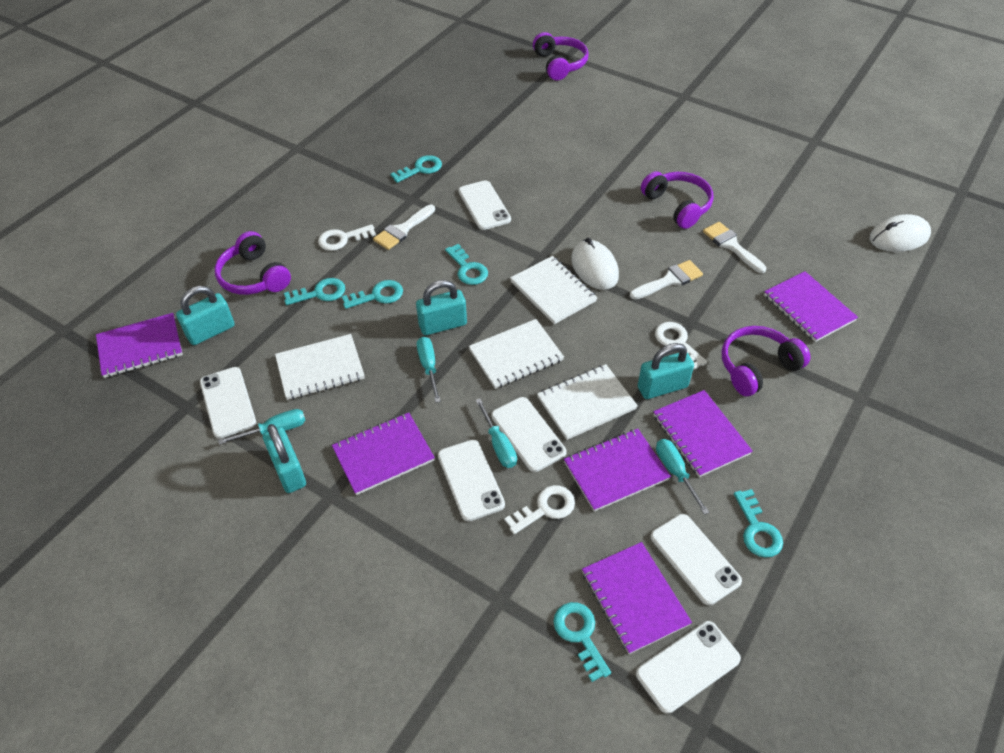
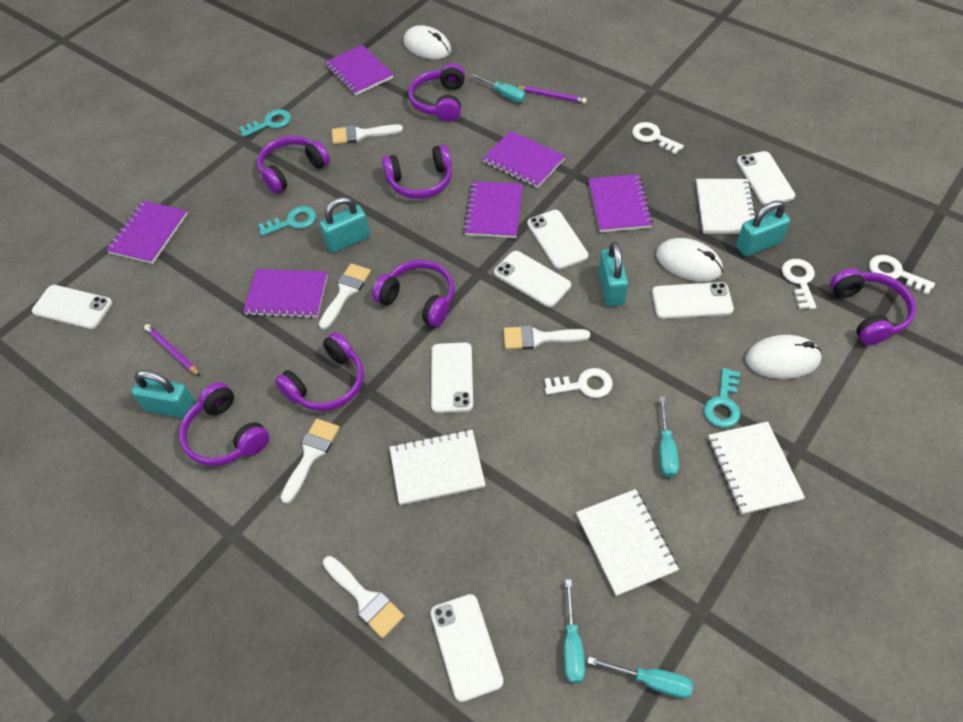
purple headphones: 4 -> 7
purple pencil: 0 -> 2
turquoise key: 6 -> 3
white brush: 3 -> 5
white key: 3 -> 4
white mouse: 2 -> 3
white phone: 6 -> 7

